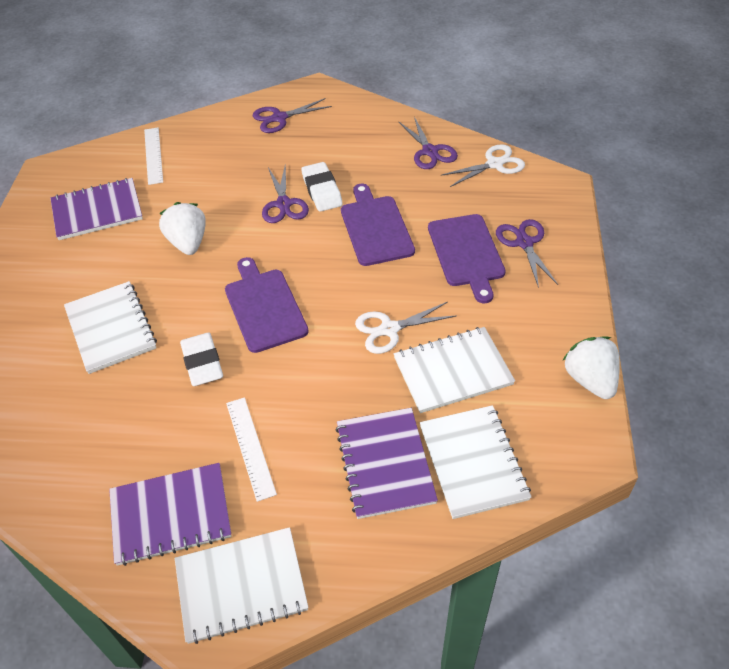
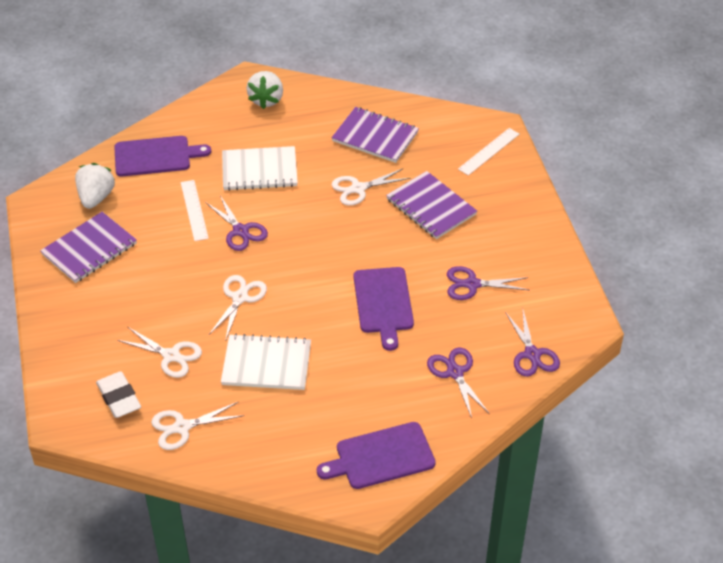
white eraser: 2 -> 1
white notebook: 4 -> 2
white scissors: 2 -> 4

